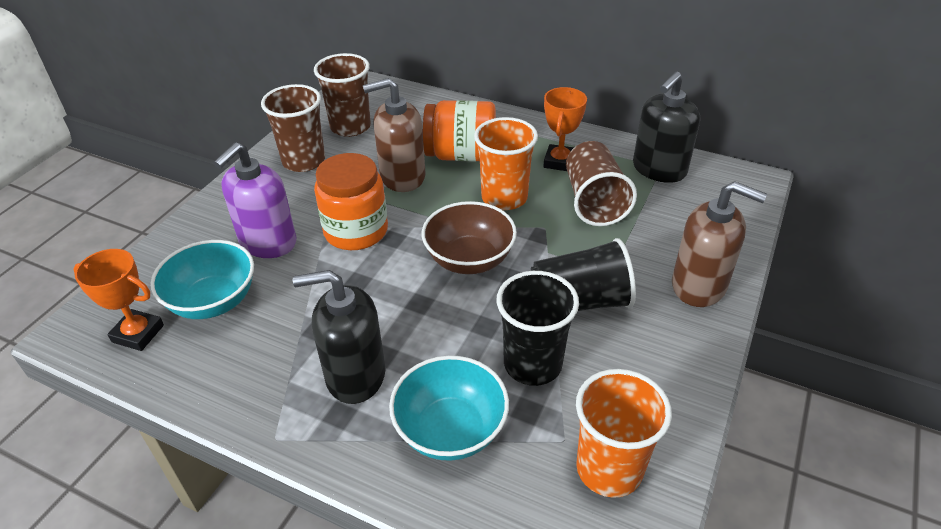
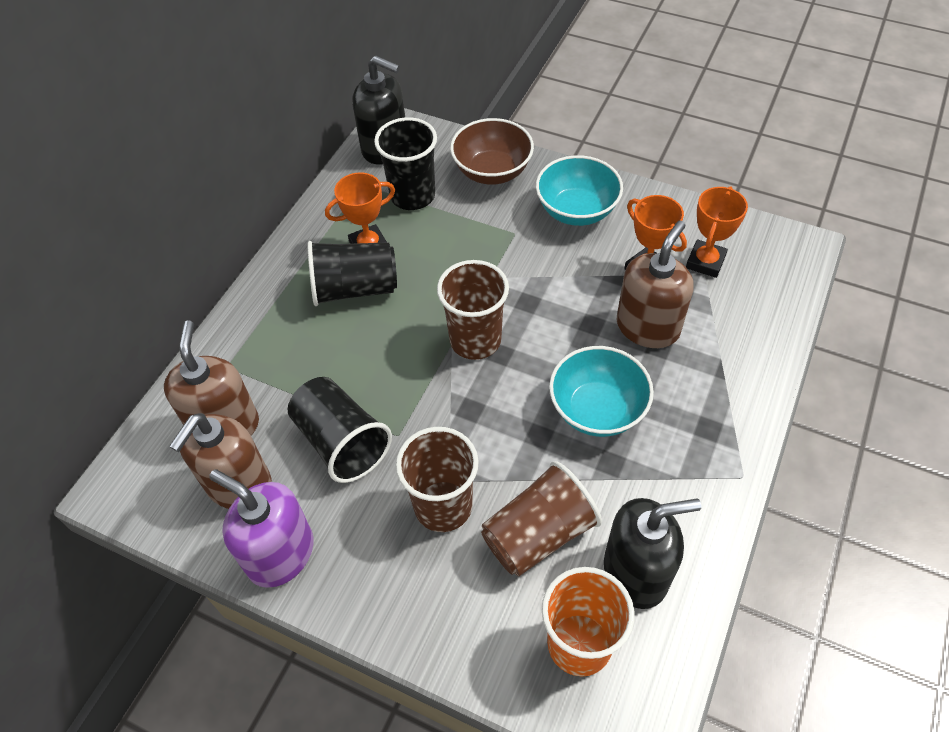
black cup: 2 -> 3
brown soap dispenser: 2 -> 3
orange cup: 2 -> 1
orange jar: 2 -> 0
orange trophy: 2 -> 3

